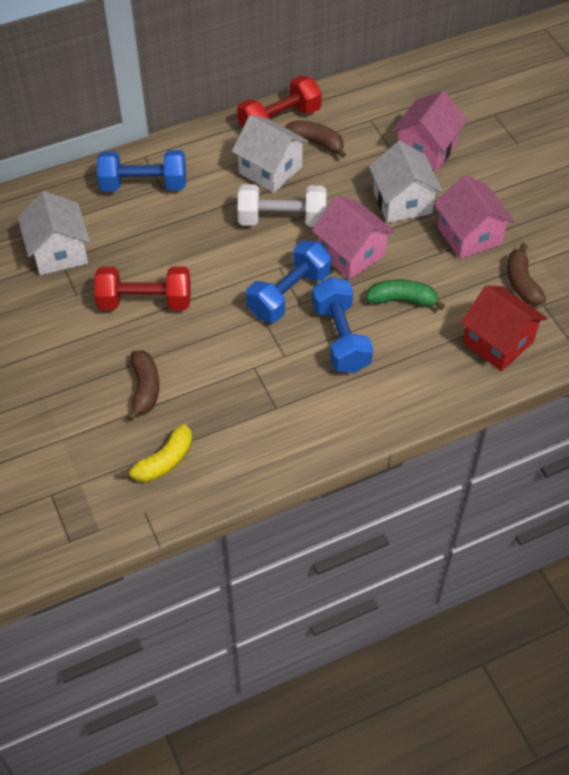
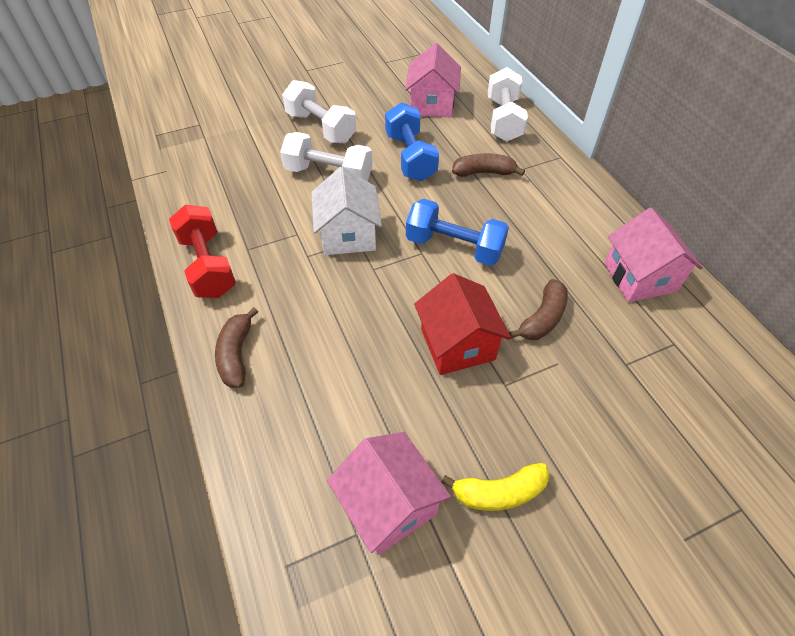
blue dumbbell: 3 -> 2
green banana: 1 -> 0
red dumbbell: 2 -> 1
white dumbbell: 1 -> 3
white house: 3 -> 1

